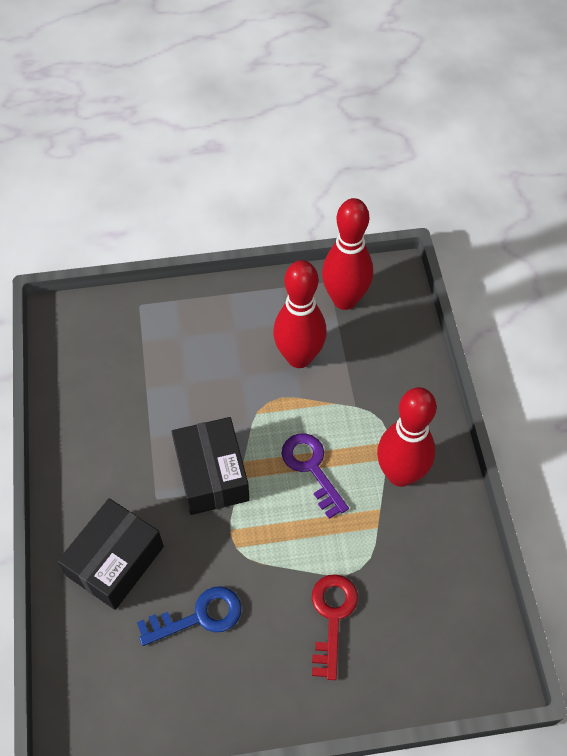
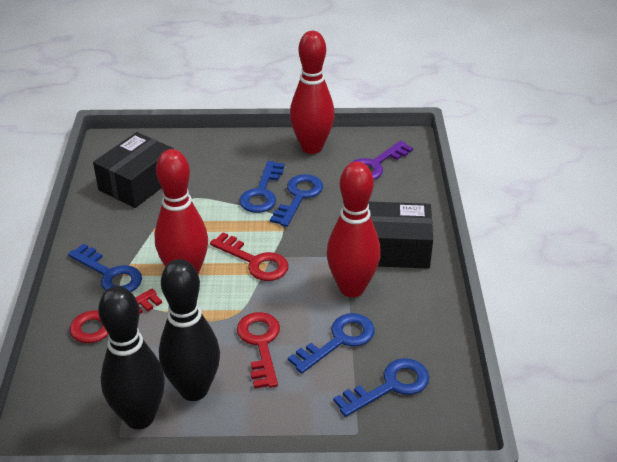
black bowling pin: 0 -> 2
blue key: 1 -> 5
red key: 1 -> 3

